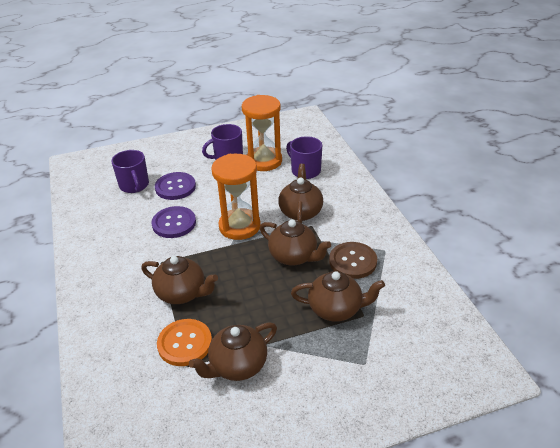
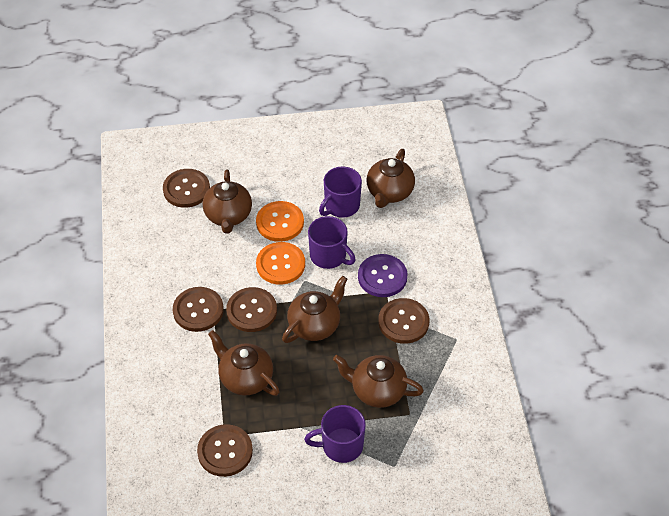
brown button: 1 -> 5
orange button: 1 -> 2
orange hourglass: 2 -> 0
purple button: 2 -> 1

